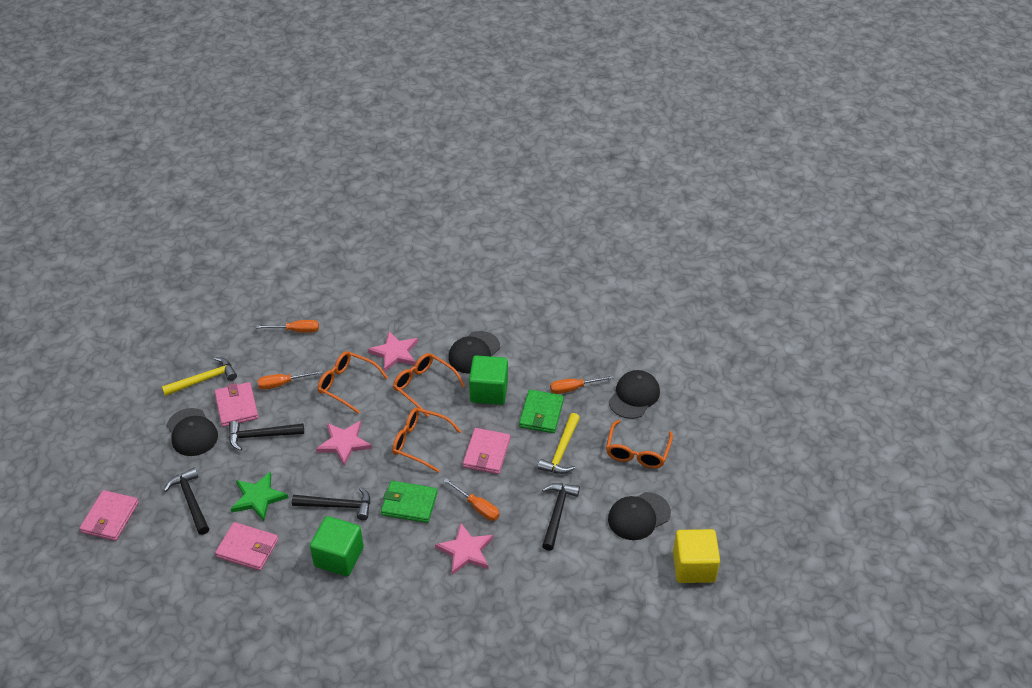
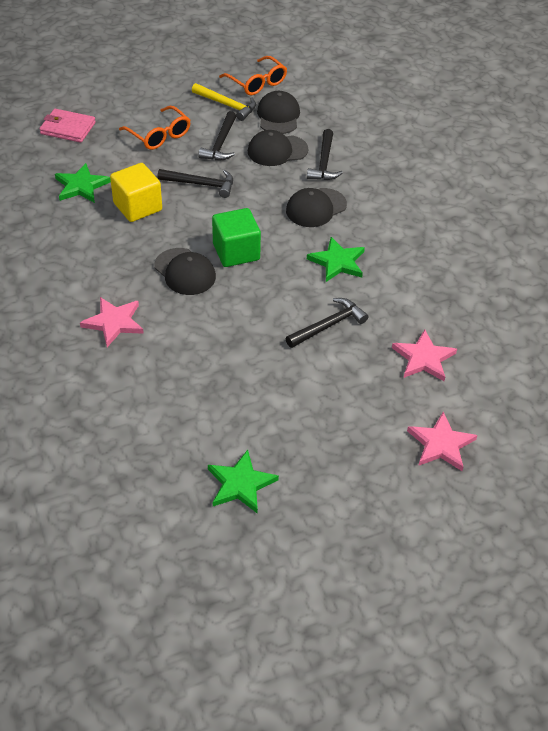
green cube: 2 -> 1
green star: 1 -> 3
green wallet: 2 -> 0
orange glasses: 4 -> 2
orange screwdriver: 4 -> 0
pink wallet: 4 -> 1
yellow hammer: 2 -> 1

